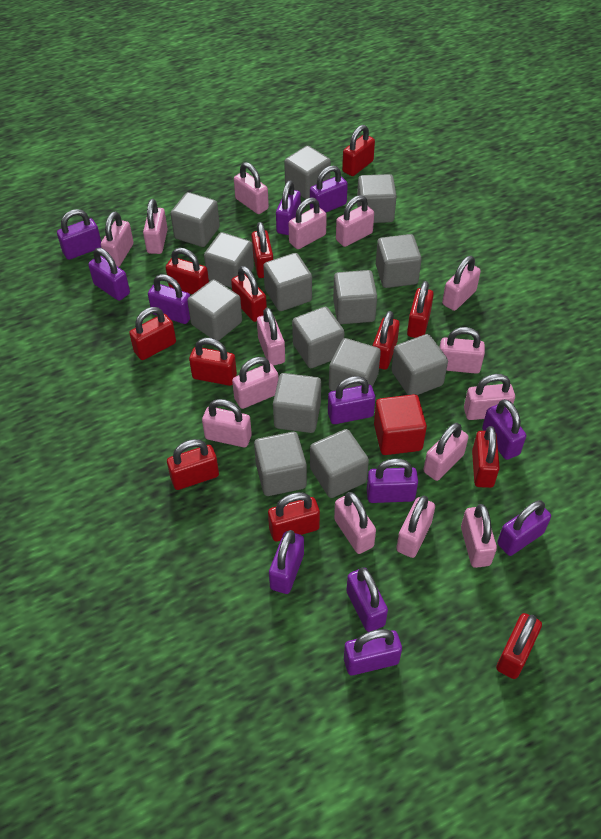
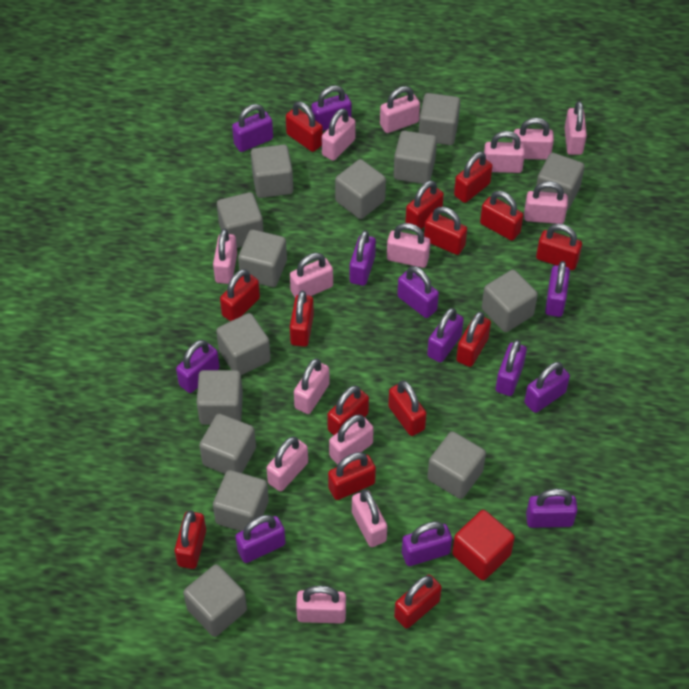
pink padlock: 15 -> 14
red padlock: 12 -> 14

